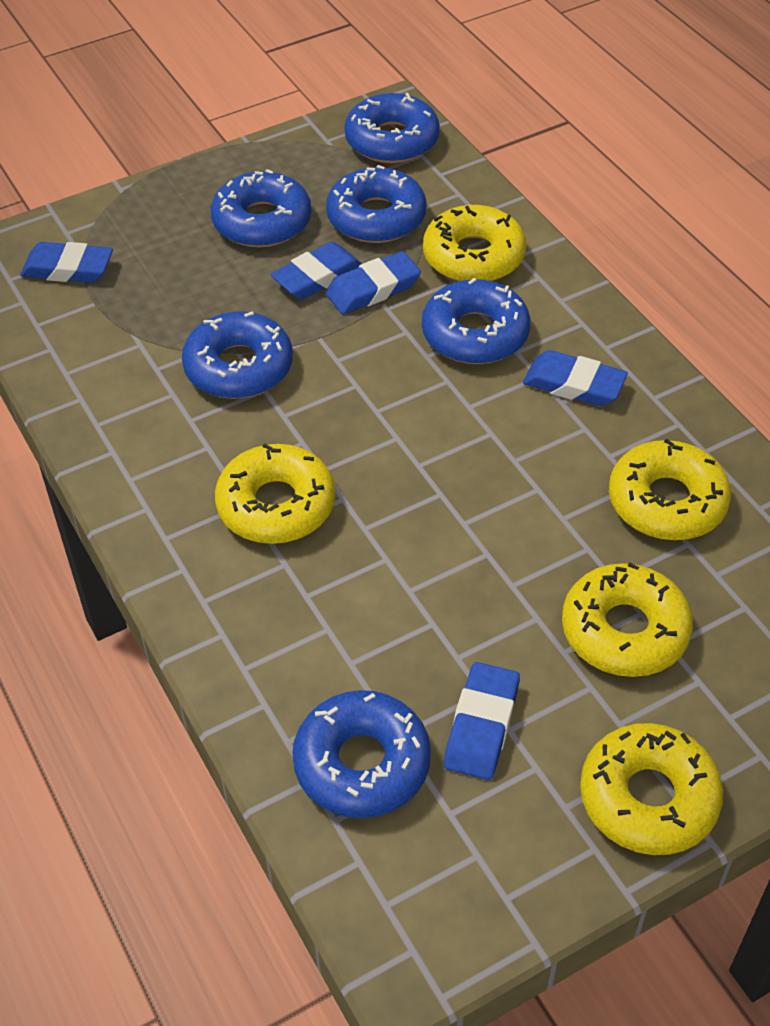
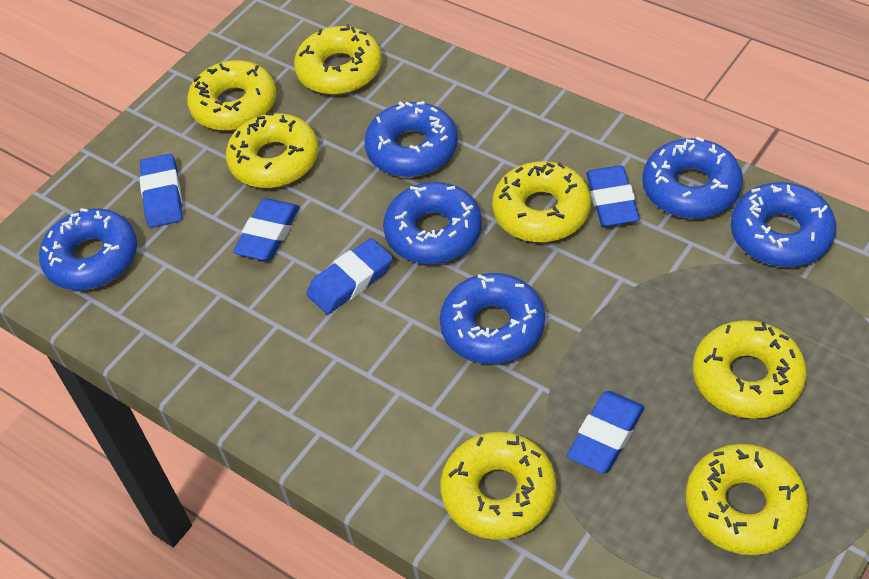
yellow donut: 5 -> 7

